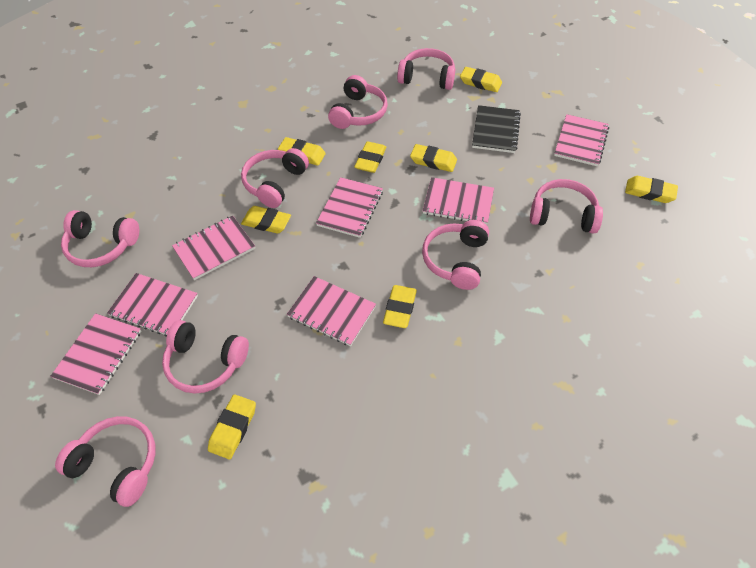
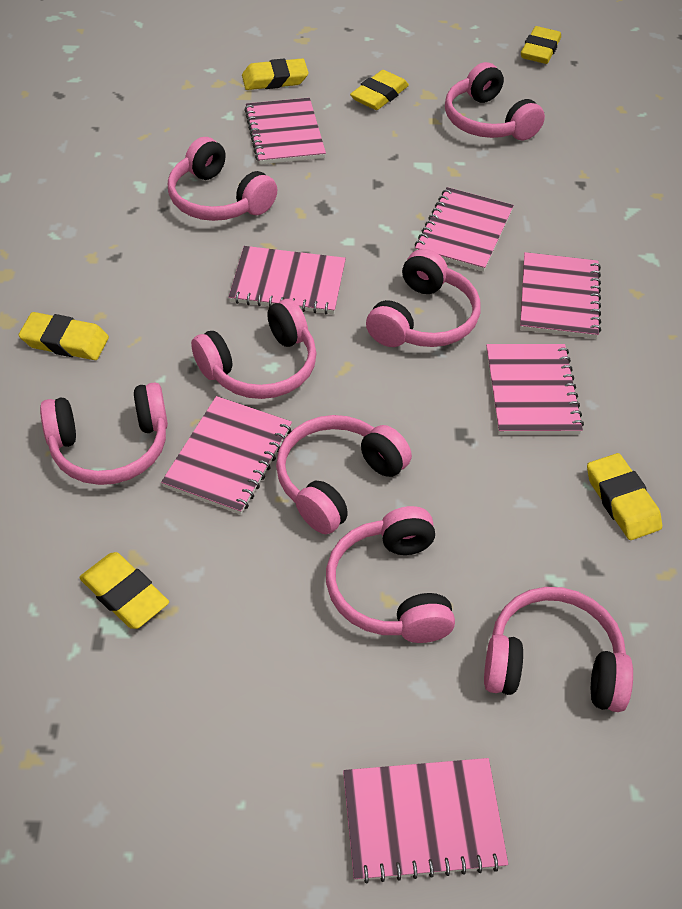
black notebook: 1 -> 0
yellow eraser: 8 -> 6

